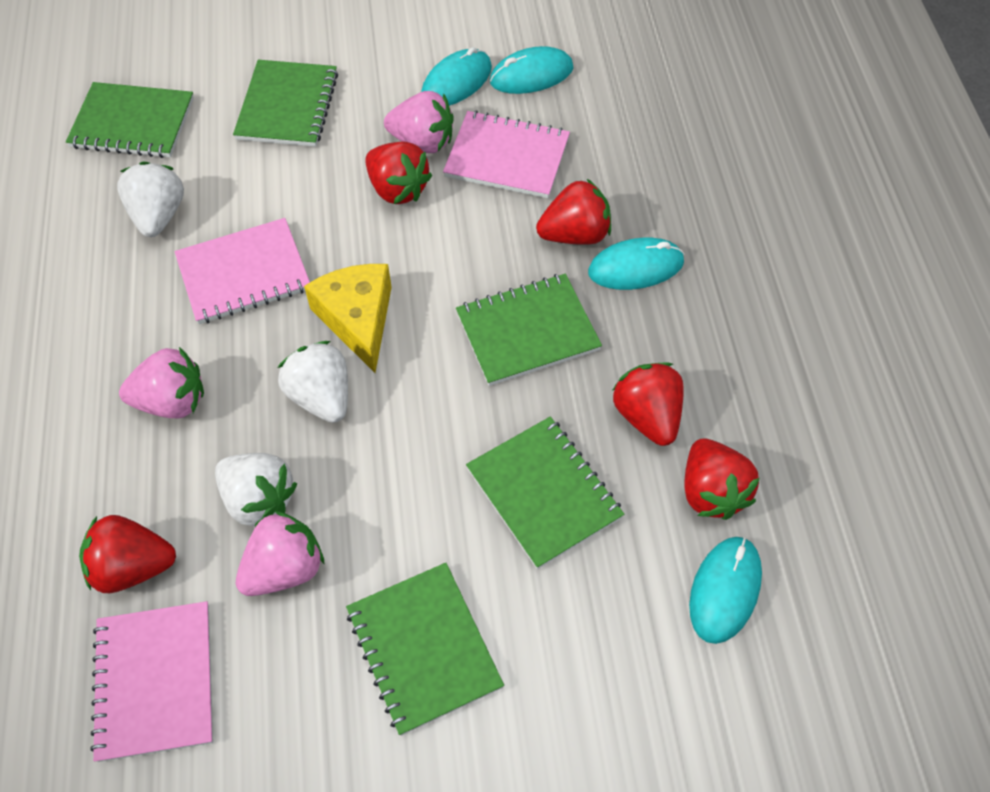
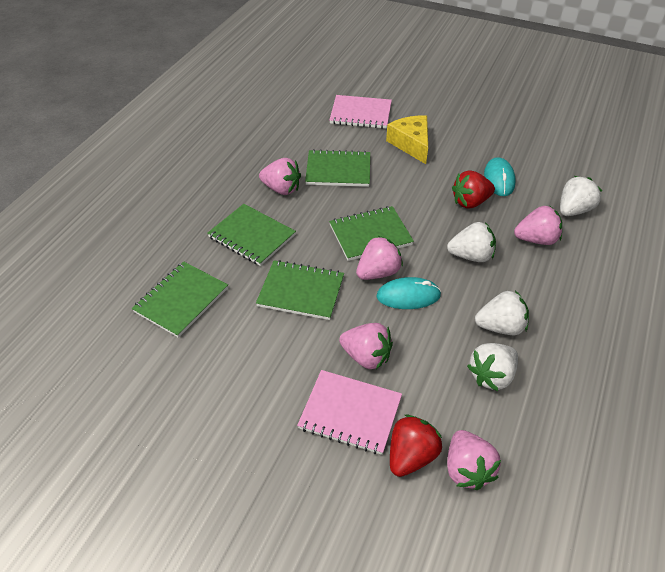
pink notebook: 3 -> 2
pink strawberry: 3 -> 5
red strawberry: 5 -> 2
turquoise mouse: 4 -> 2
white strawberry: 3 -> 4

